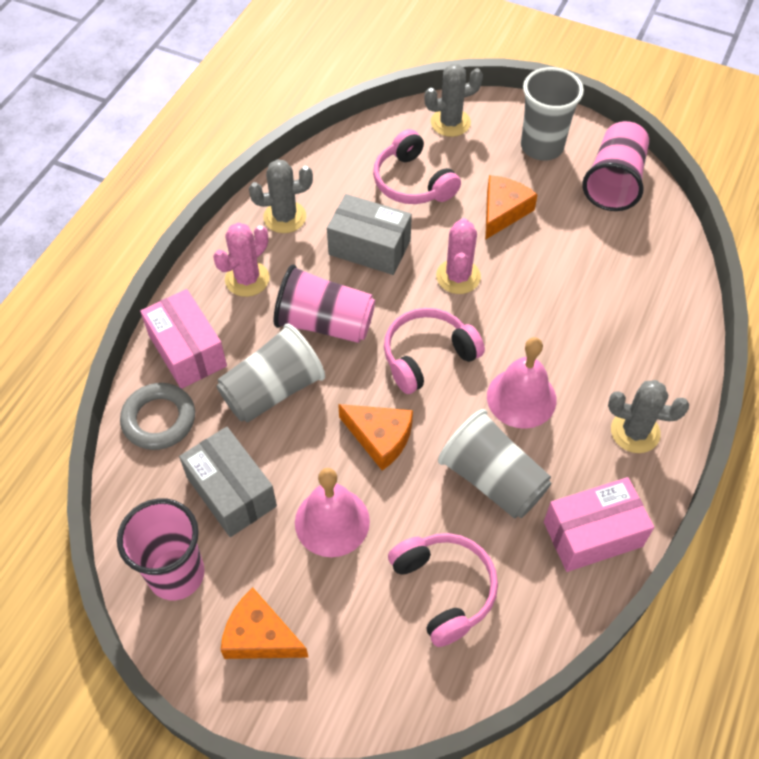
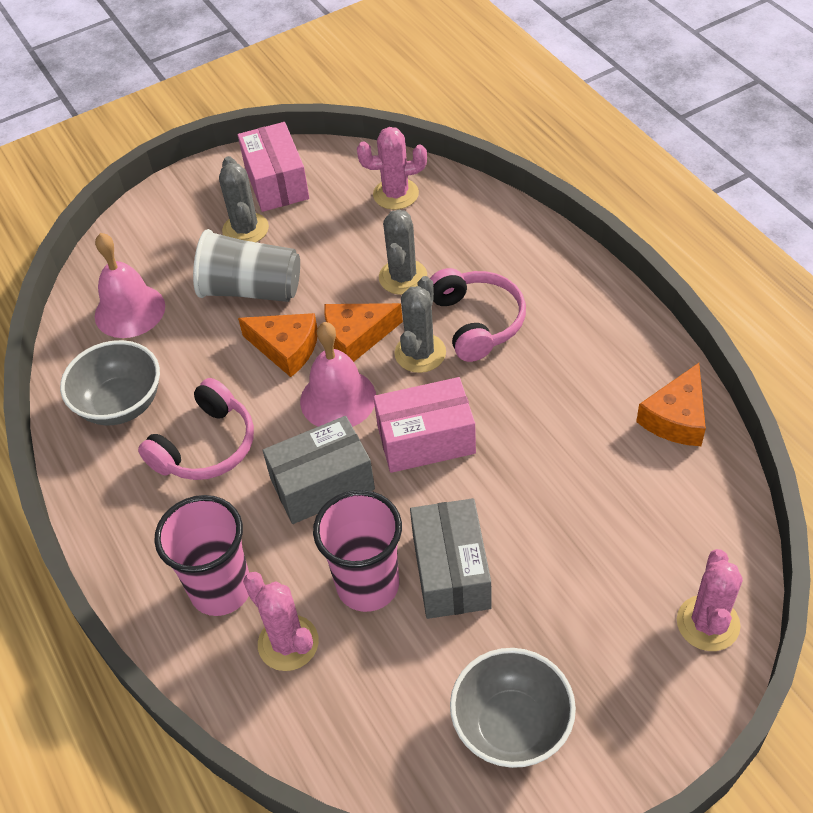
grey bowl: 0 -> 2
grey cup: 3 -> 1
grey ring: 1 -> 0
pink cactus: 2 -> 3
pink cup: 3 -> 2
pink headphones: 3 -> 2

